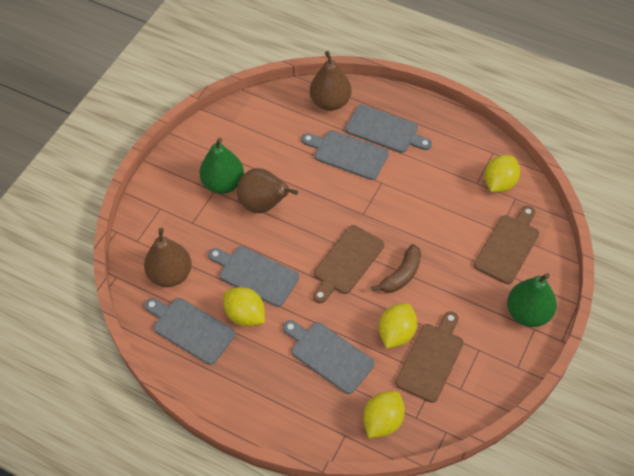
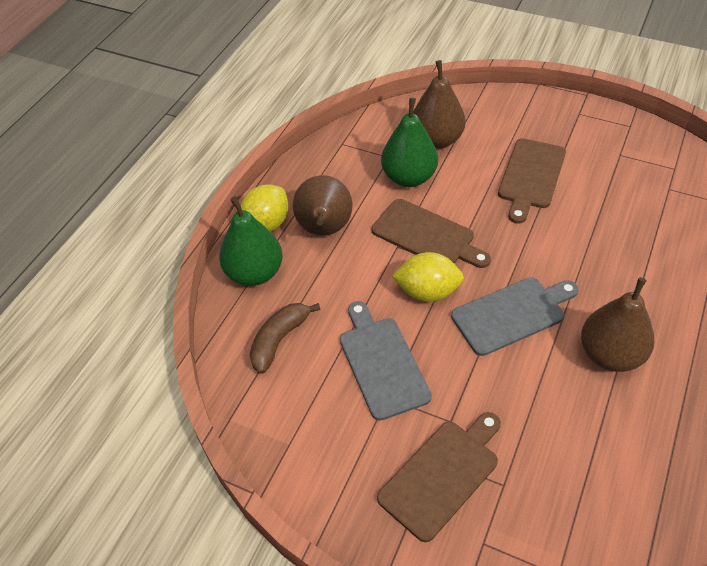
grey cutting board: 5 -> 2
yellow lemon: 4 -> 2

